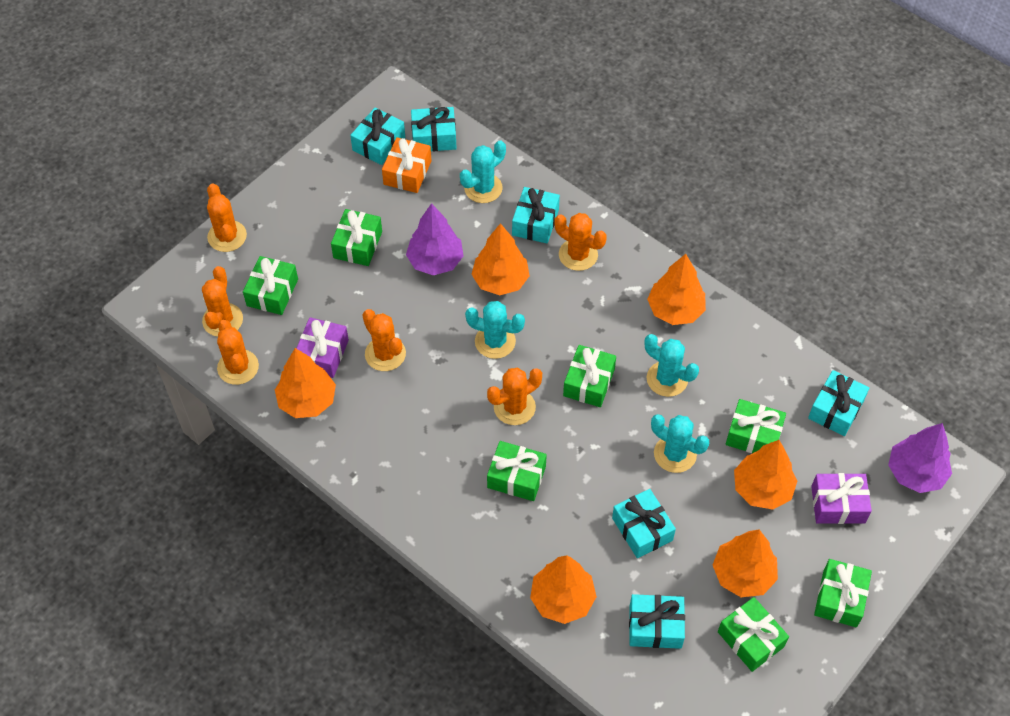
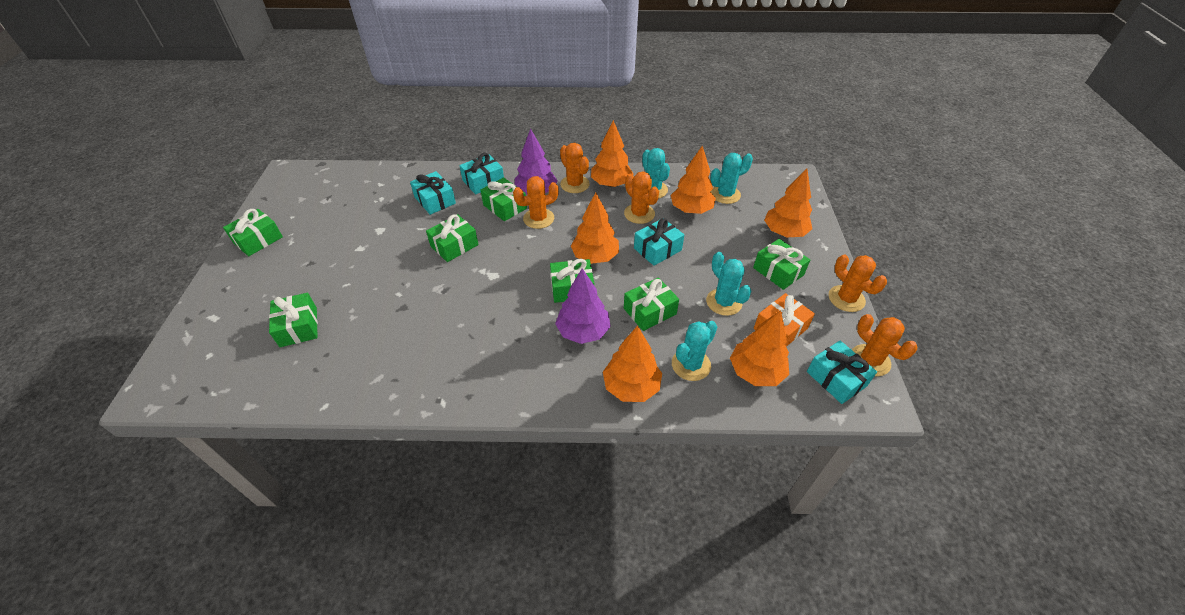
orange cactus: 6 -> 5
purple gift: 2 -> 0
turquoise gift: 6 -> 4

